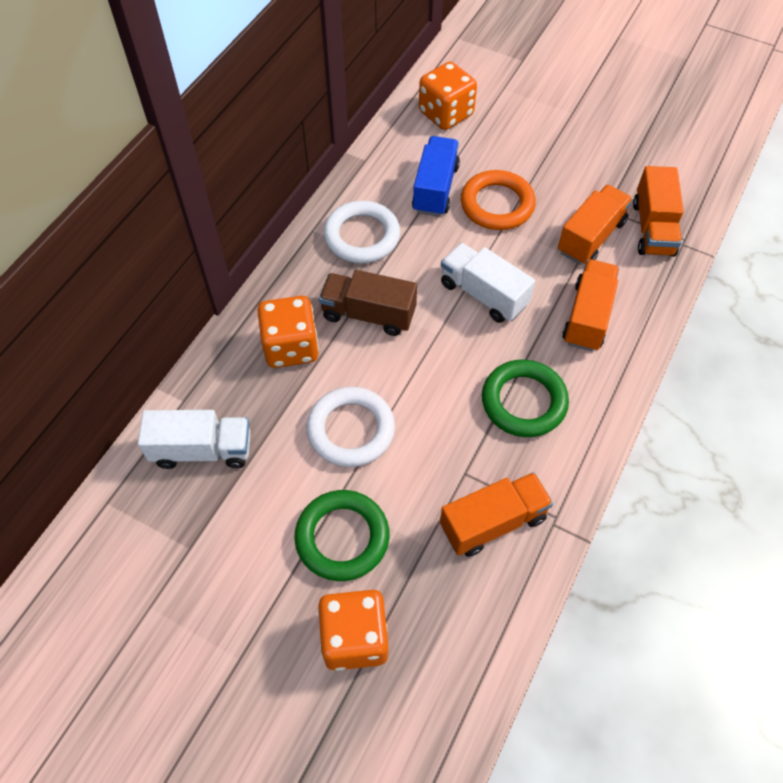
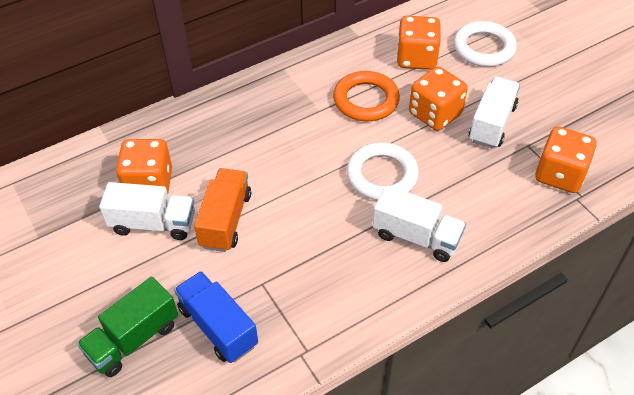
brown truck: 1 -> 0
green ring: 2 -> 0
green truck: 0 -> 1
orange dice: 3 -> 4
orange truck: 4 -> 1
white truck: 2 -> 3

